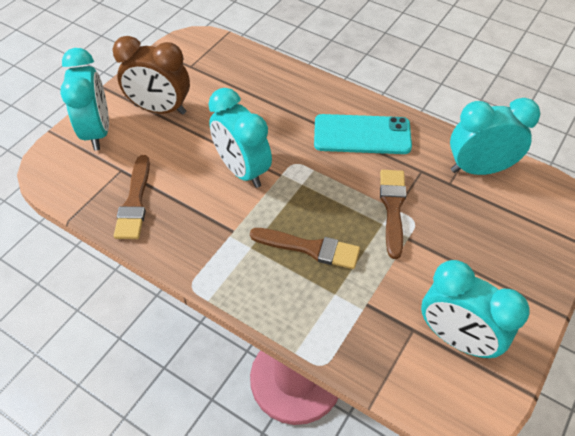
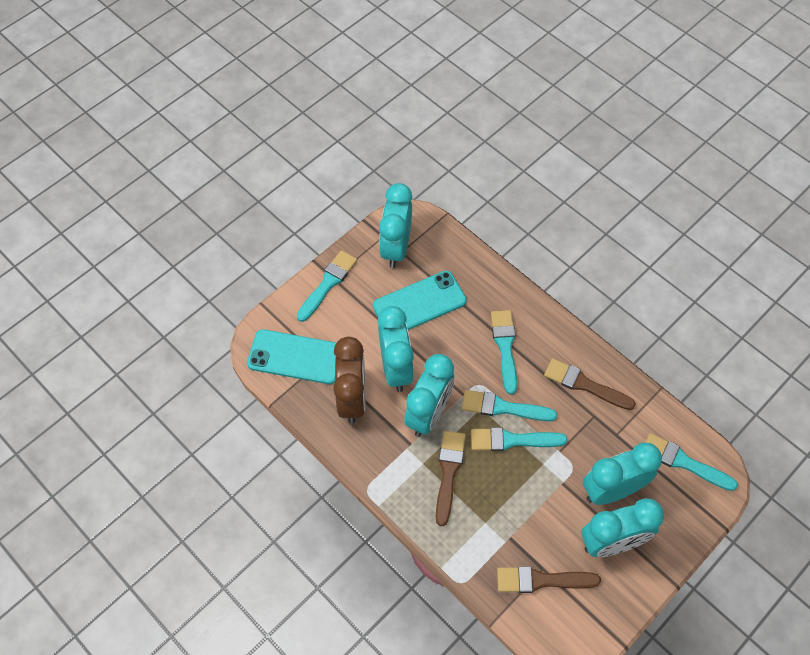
turquoise brush: 0 -> 5
turquoise clock: 4 -> 5
turquoise phone: 1 -> 2

